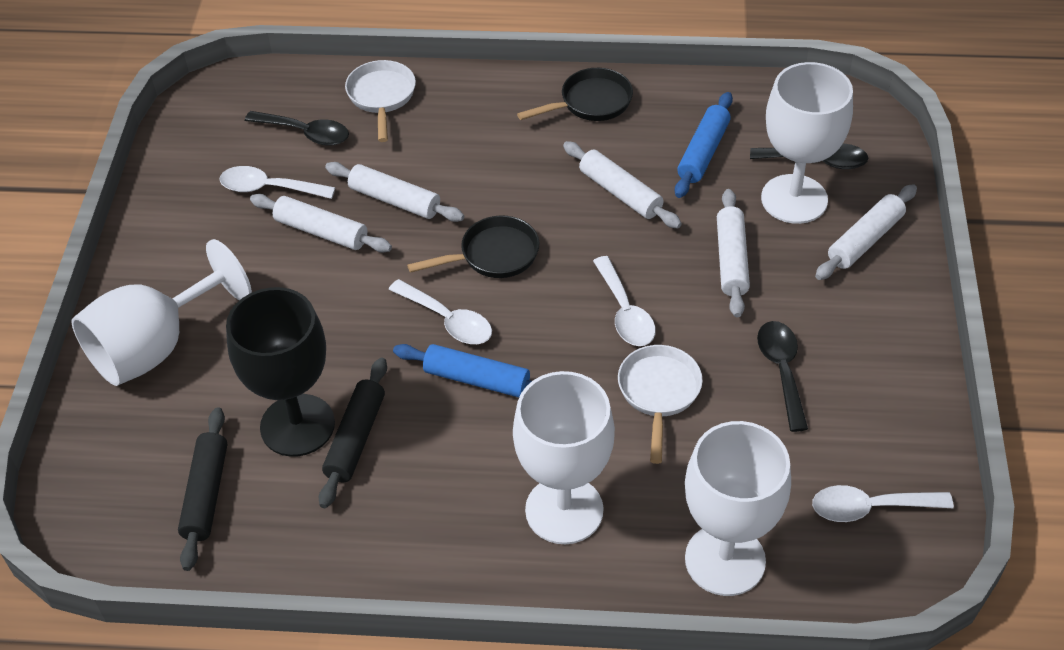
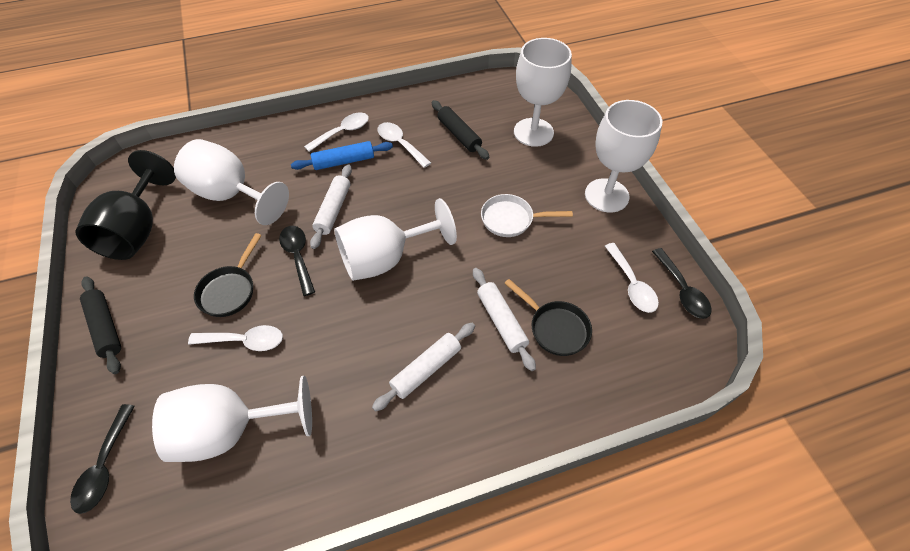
blue rolling pin: 2 -> 1
white goblet: 4 -> 5
white pan: 2 -> 1
white rolling pin: 5 -> 3

